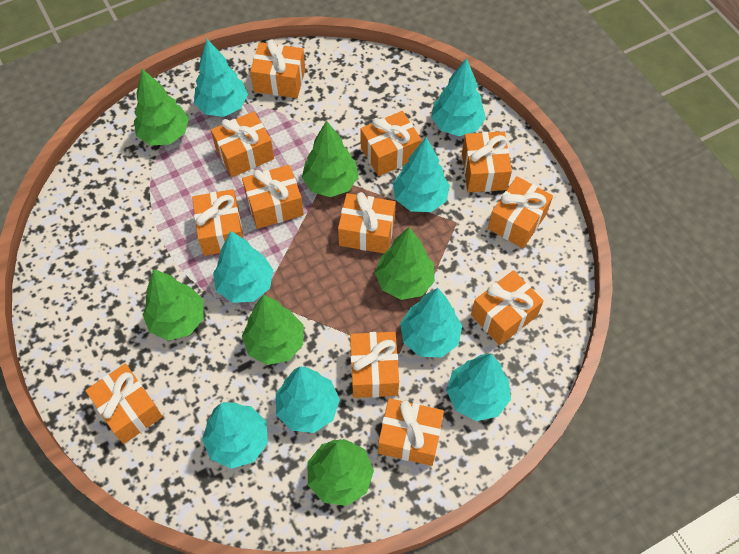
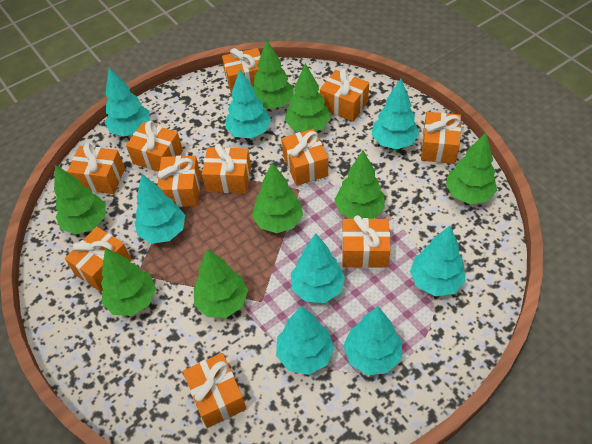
green tree: 6 -> 8
orange gift: 12 -> 11

